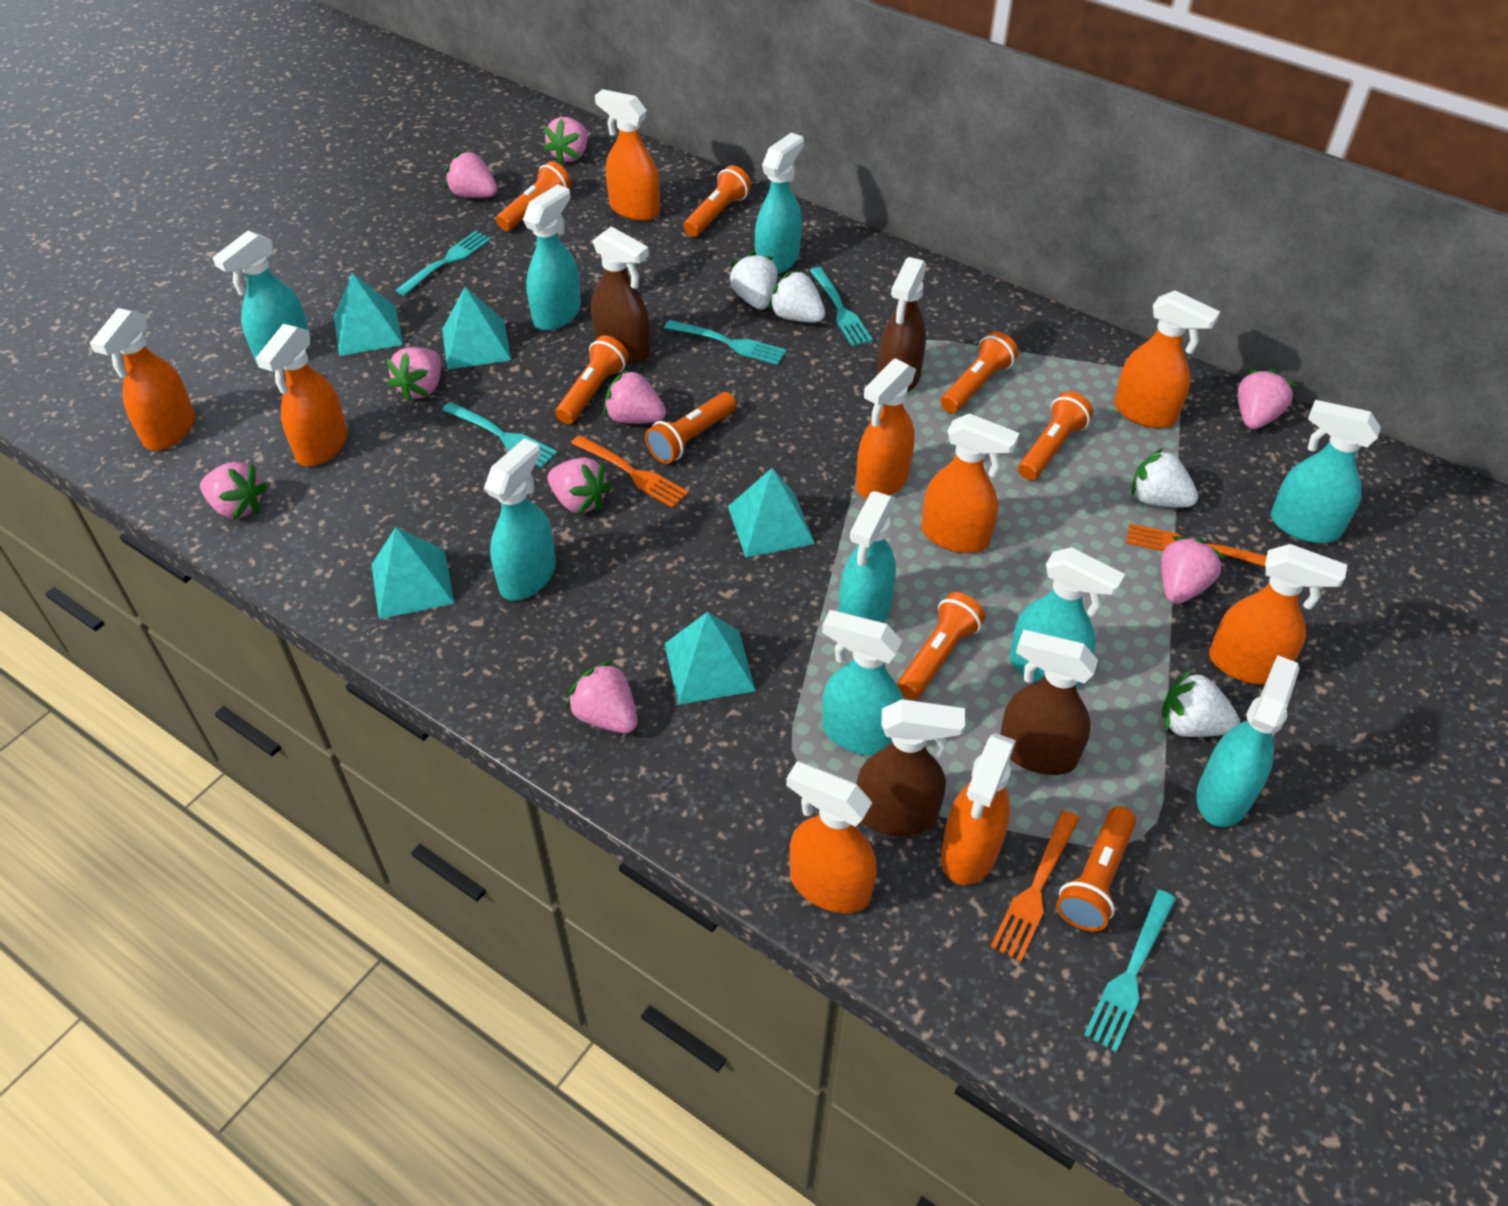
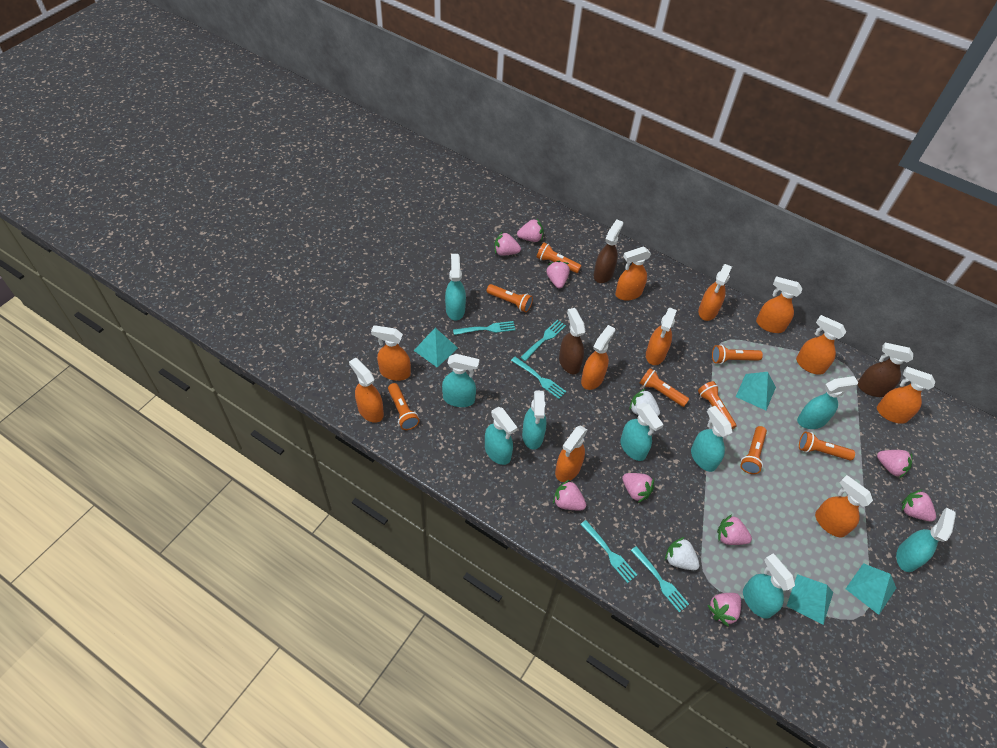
brown spray bottle: 4 -> 3
orange fork: 3 -> 0
orange spray bottle: 9 -> 11
turquoise pyramid: 5 -> 4
white strawberry: 4 -> 2

